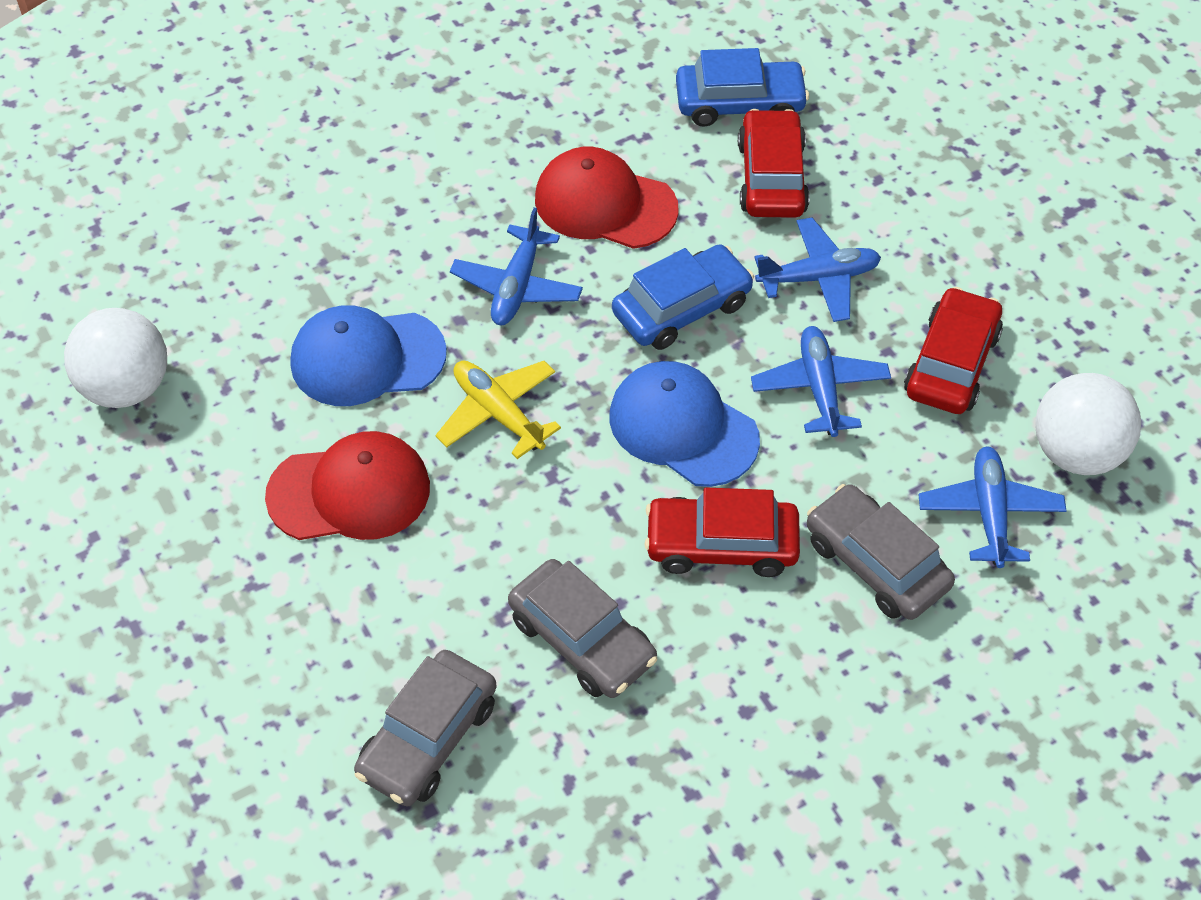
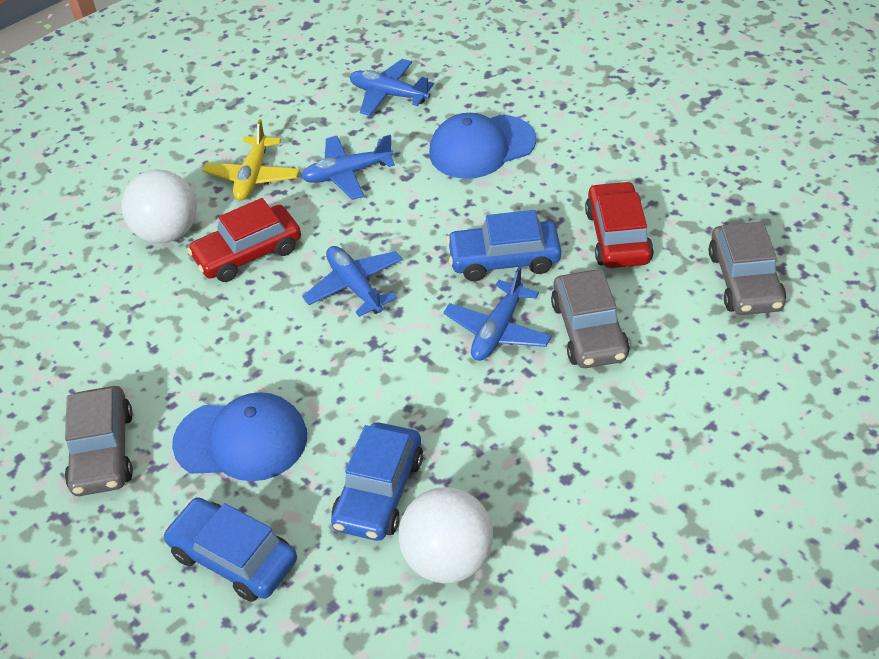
blue car: 2 -> 3
red cap: 2 -> 0
red car: 3 -> 2

